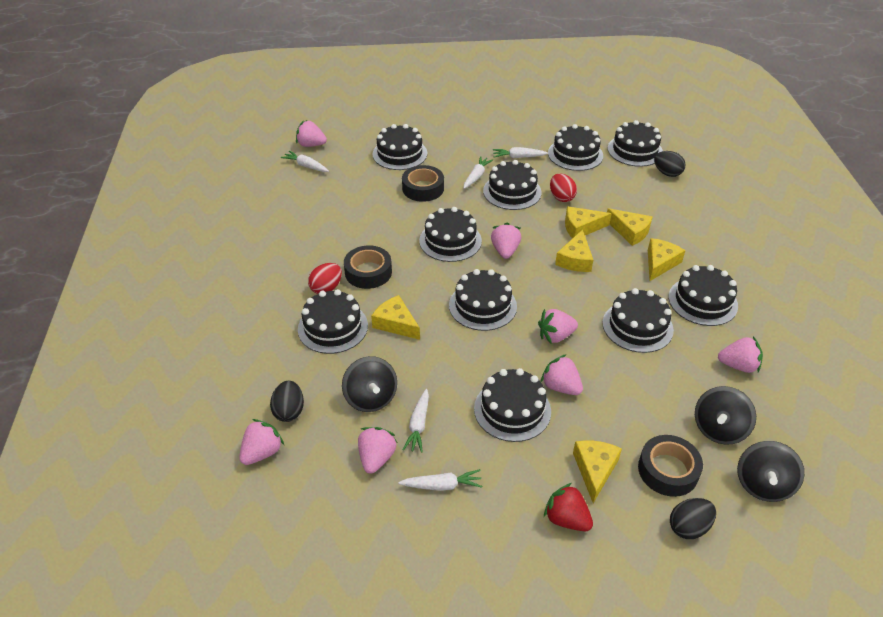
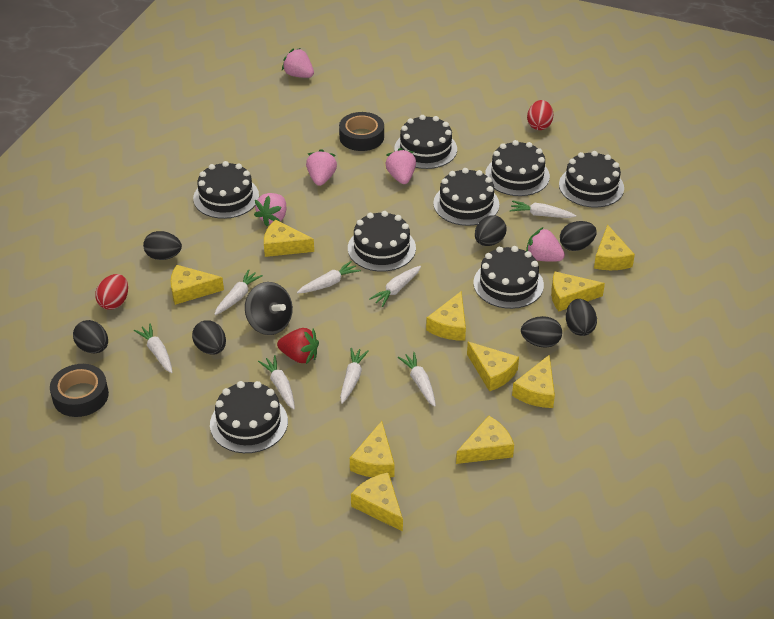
black cake: 10 -> 8
black egg: 3 -> 7
black spinning top: 3 -> 1
black tape: 3 -> 2
pink strawberry: 7 -> 5
white carrot: 5 -> 8
yellow cheese: 6 -> 10

